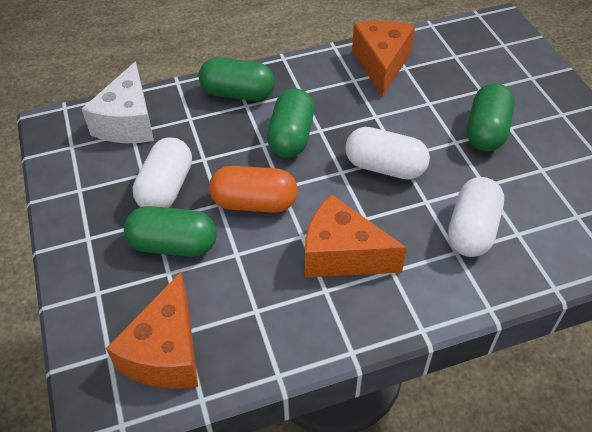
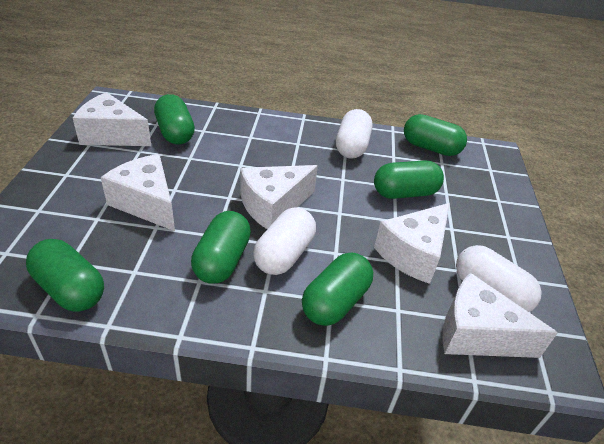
green capsule: 4 -> 6
orange capsule: 1 -> 0
orange cheese: 3 -> 0
white cheese: 1 -> 5

